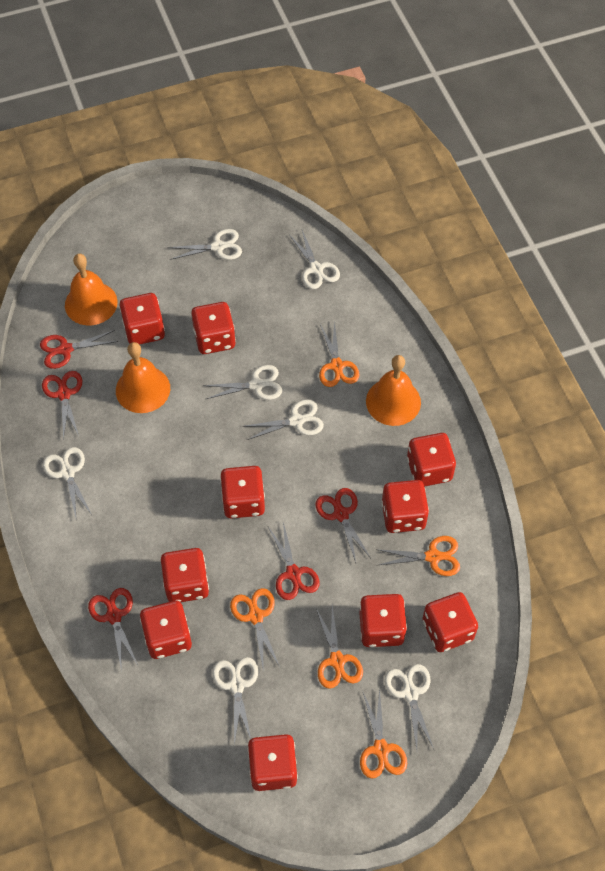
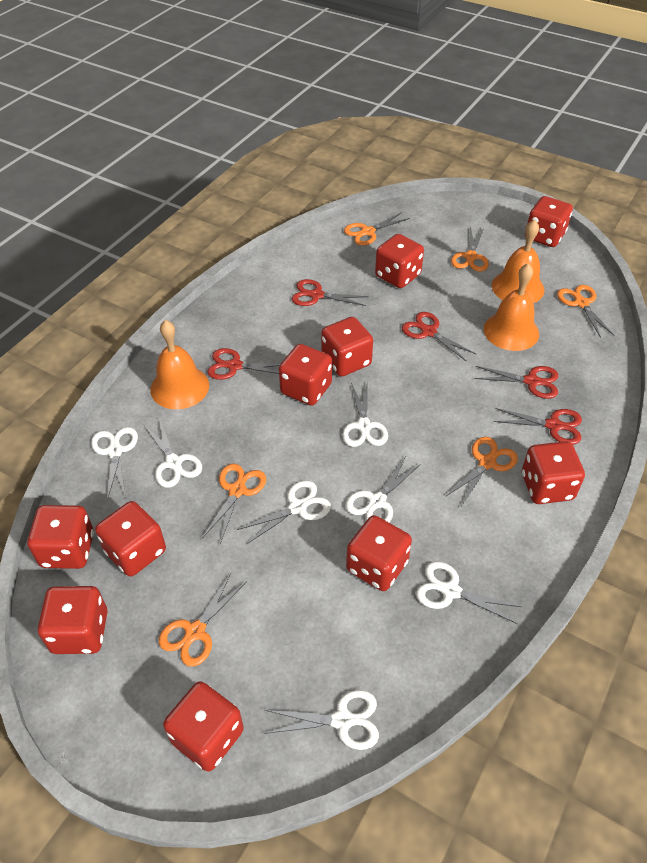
orange scissors: 5 -> 6

